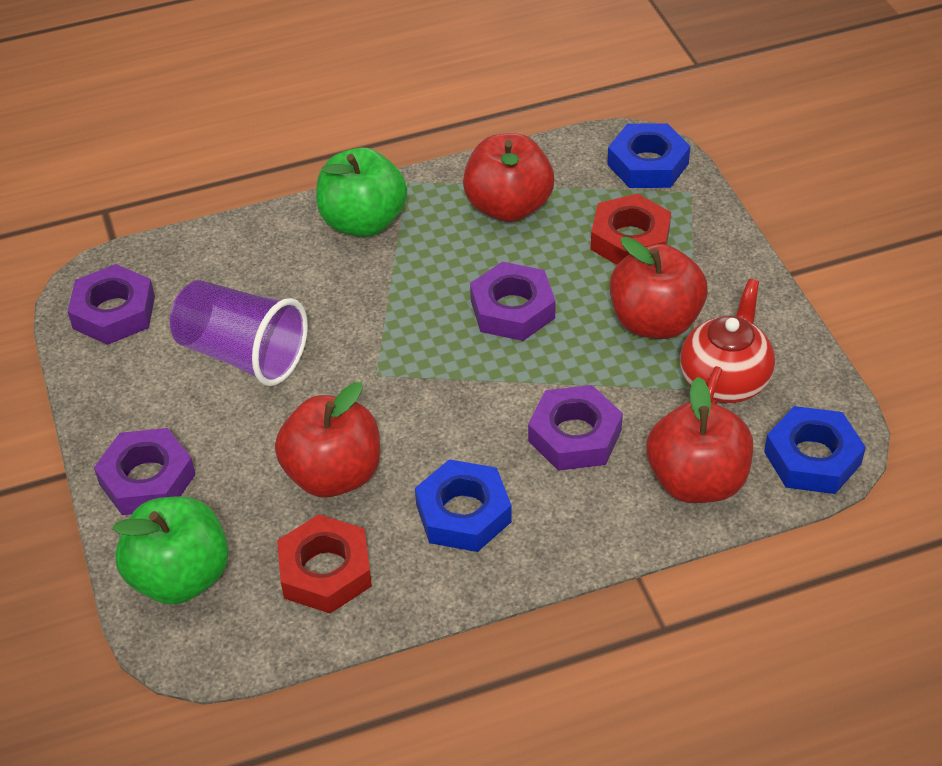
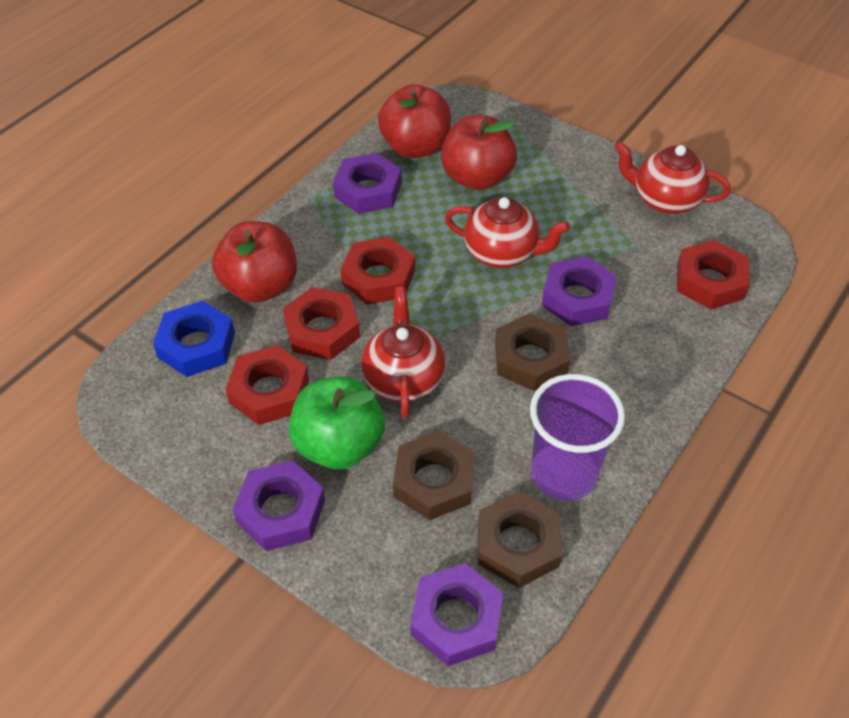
blue nut: 3 -> 1
brown nut: 0 -> 3
green apple: 2 -> 1
red apple: 4 -> 3
red nut: 2 -> 4
red teapot: 1 -> 3

